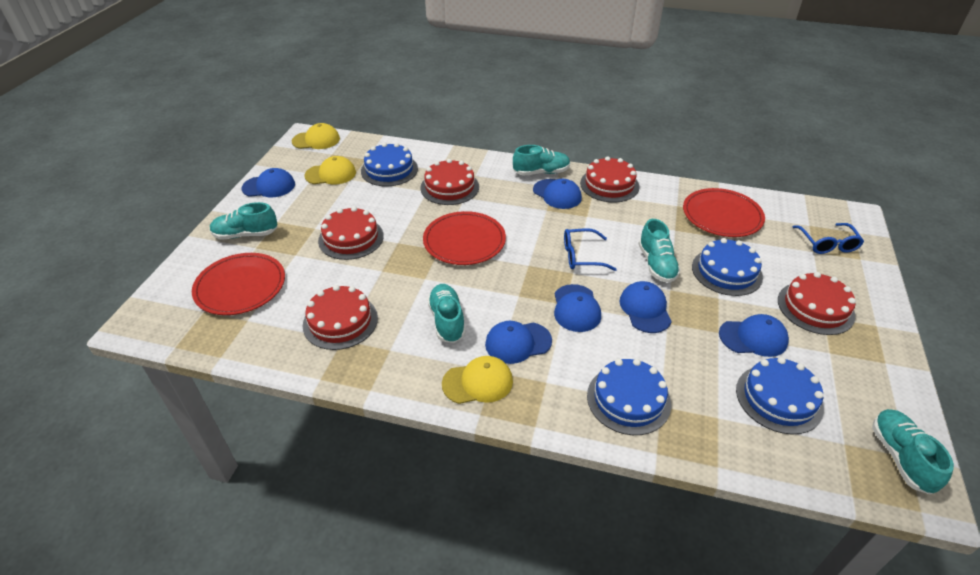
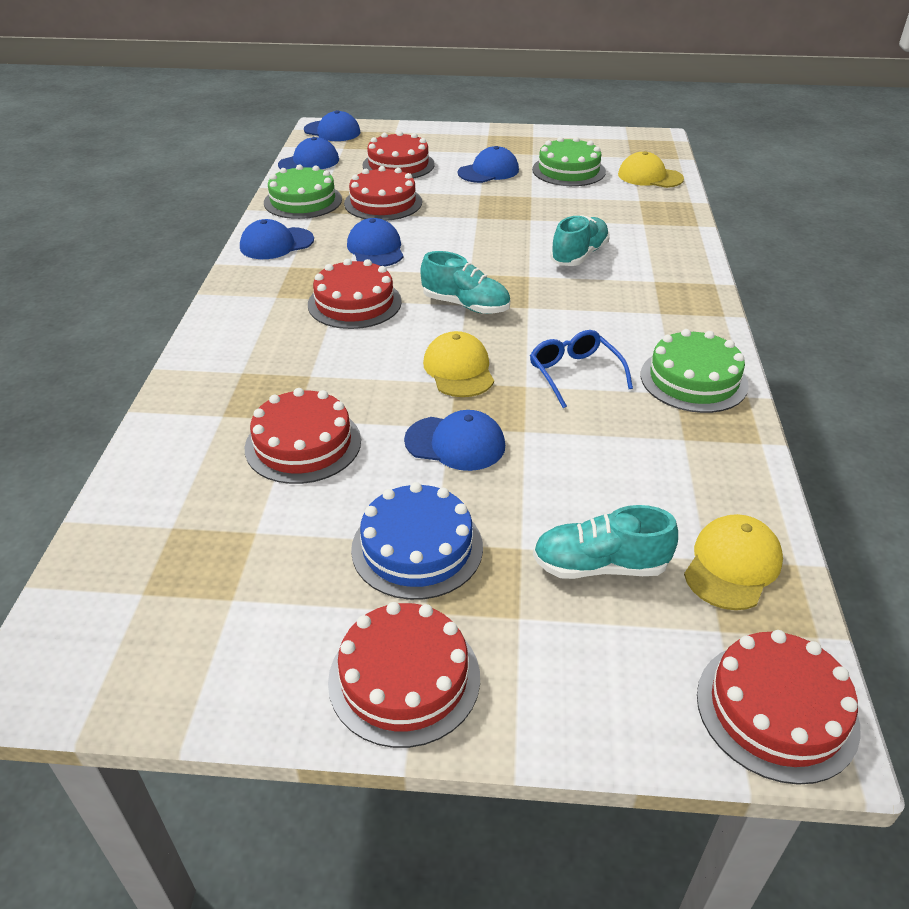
blue cake: 4 -> 1
blue glasses: 2 -> 1
green cake: 0 -> 3
red cake: 5 -> 6
red plate: 3 -> 0
turquoise shoe: 5 -> 3

